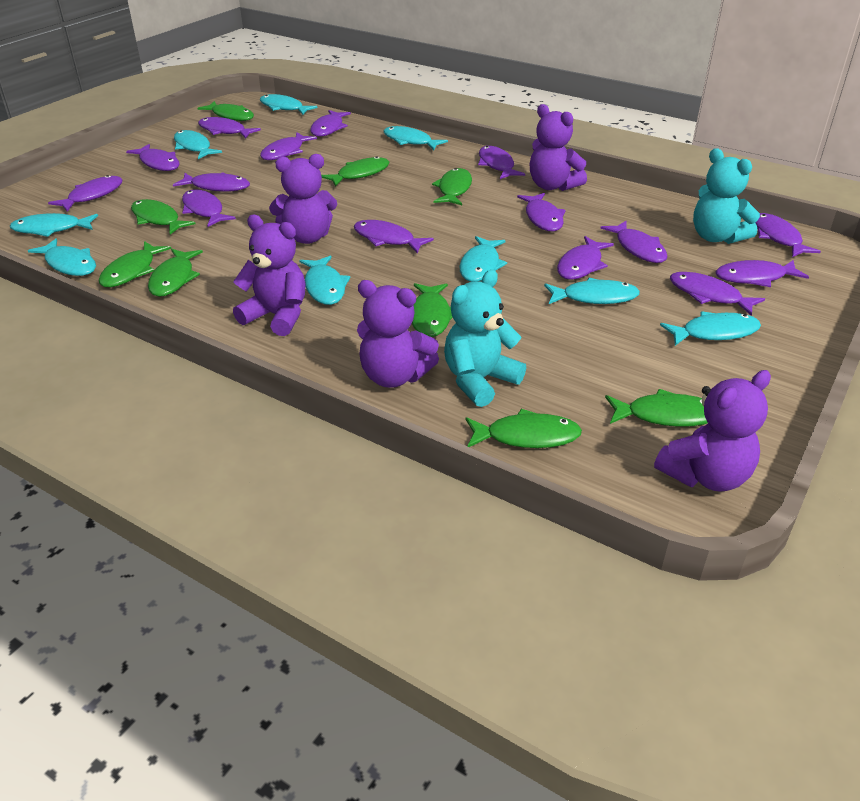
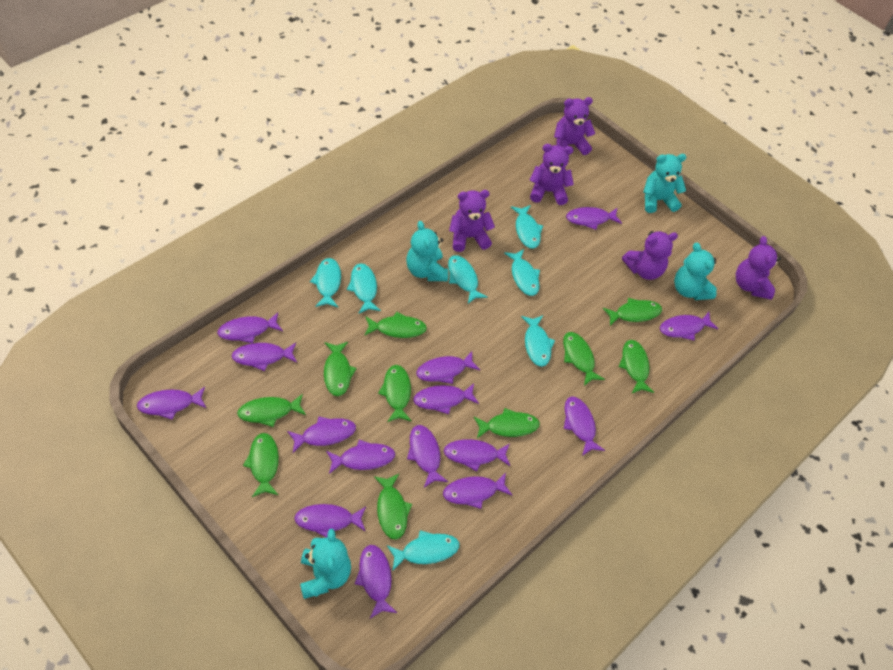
green fish: 9 -> 10
turquoise fish: 9 -> 7
turquoise teddy bear: 2 -> 4

